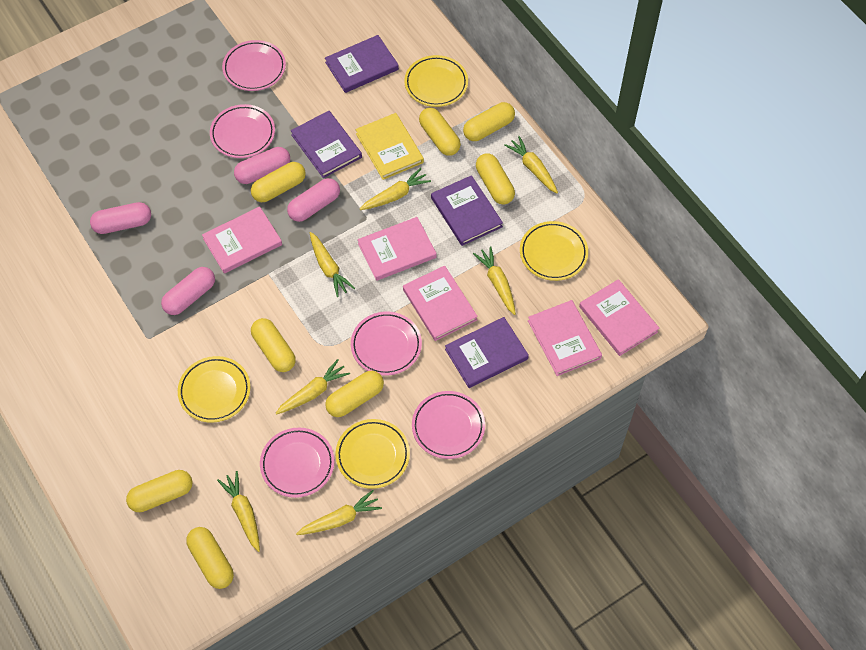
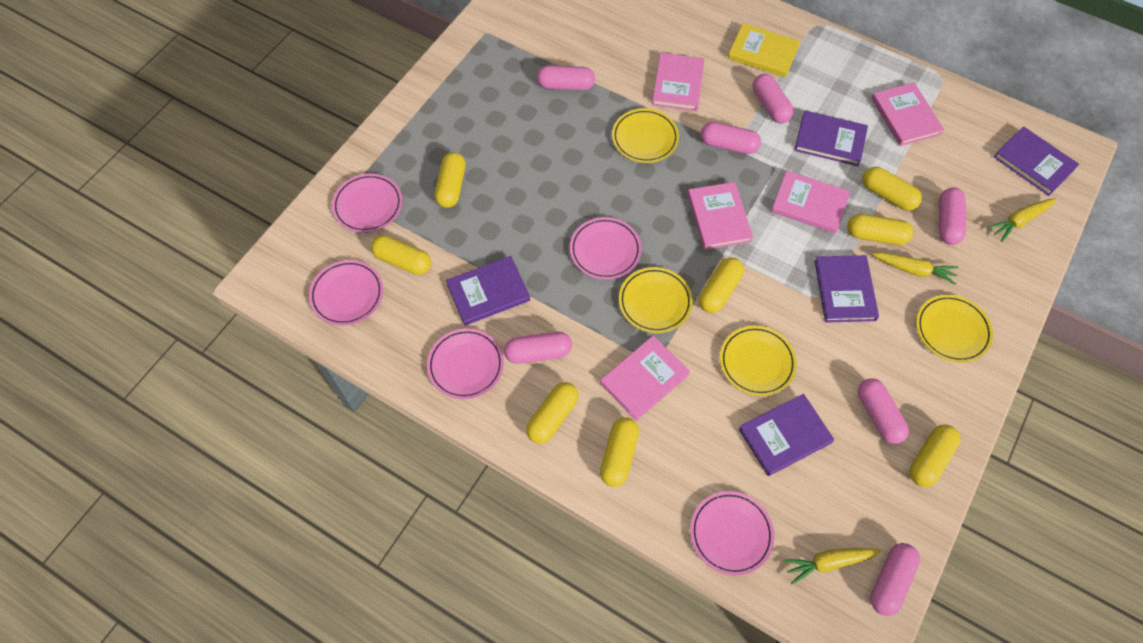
pink capsule: 4 -> 7
purple book: 4 -> 5
yellow carrot: 7 -> 3

